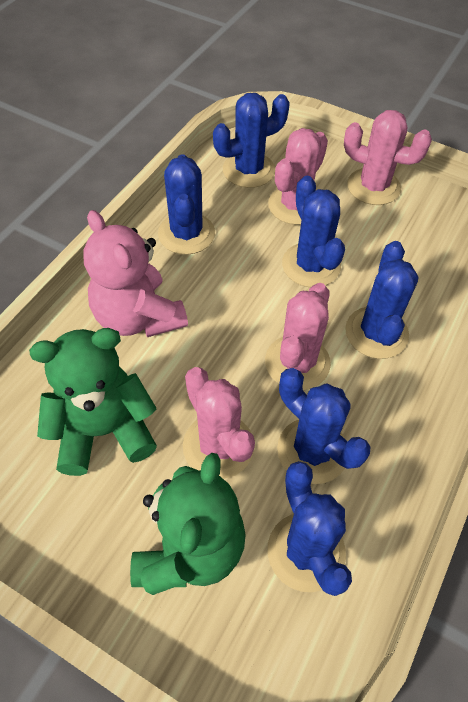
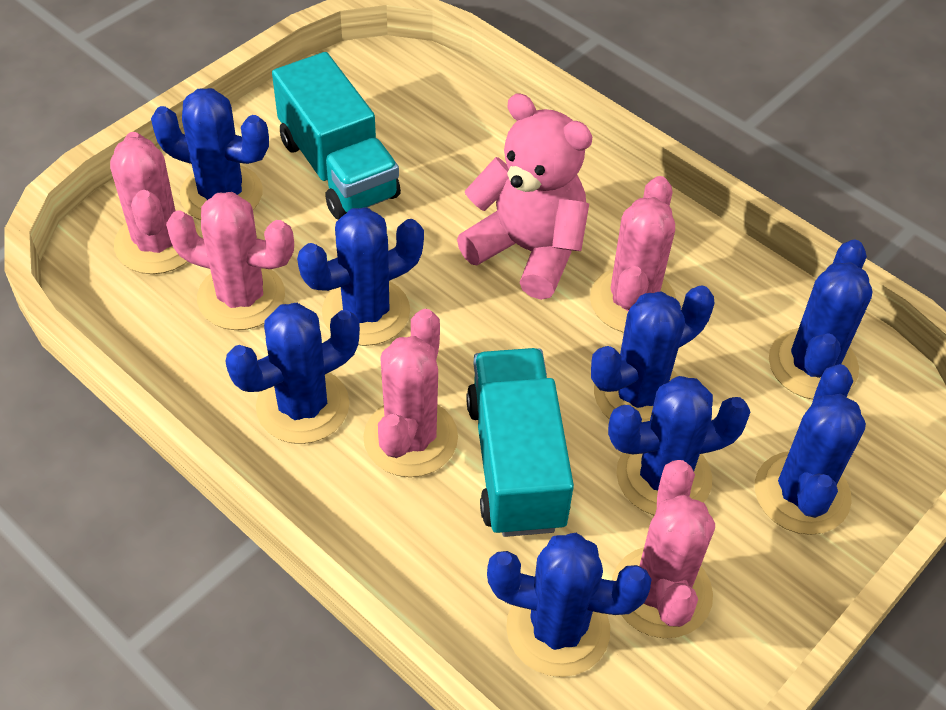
blue cactus: 6 -> 8
green teddy bear: 2 -> 0
pink cactus: 4 -> 5
turquoise truck: 0 -> 2

